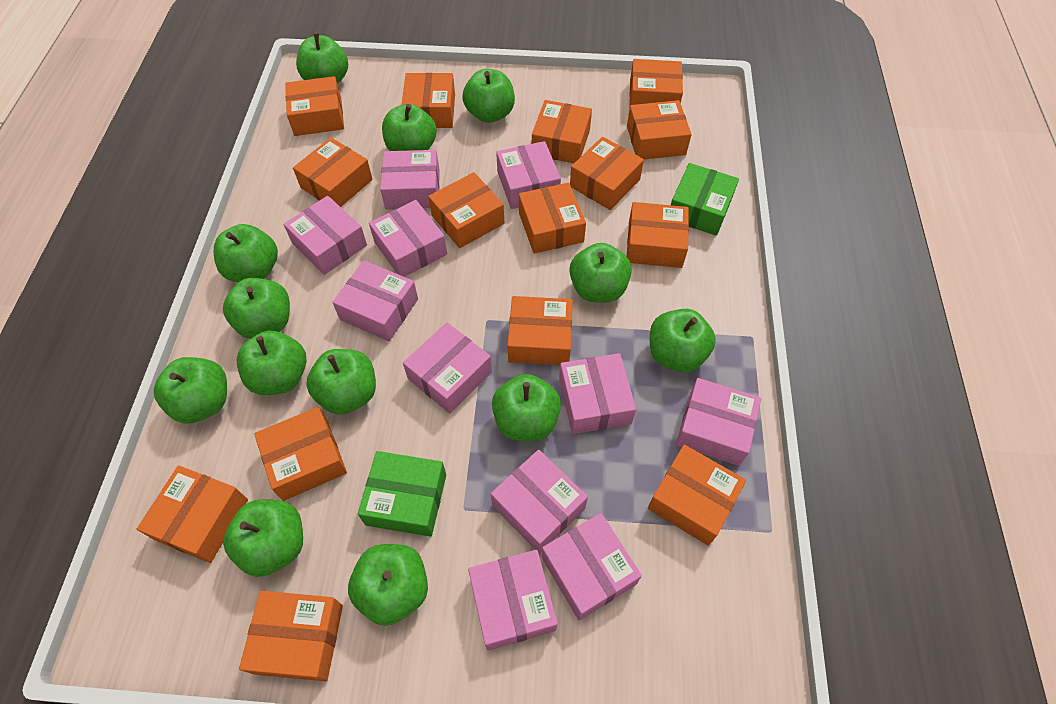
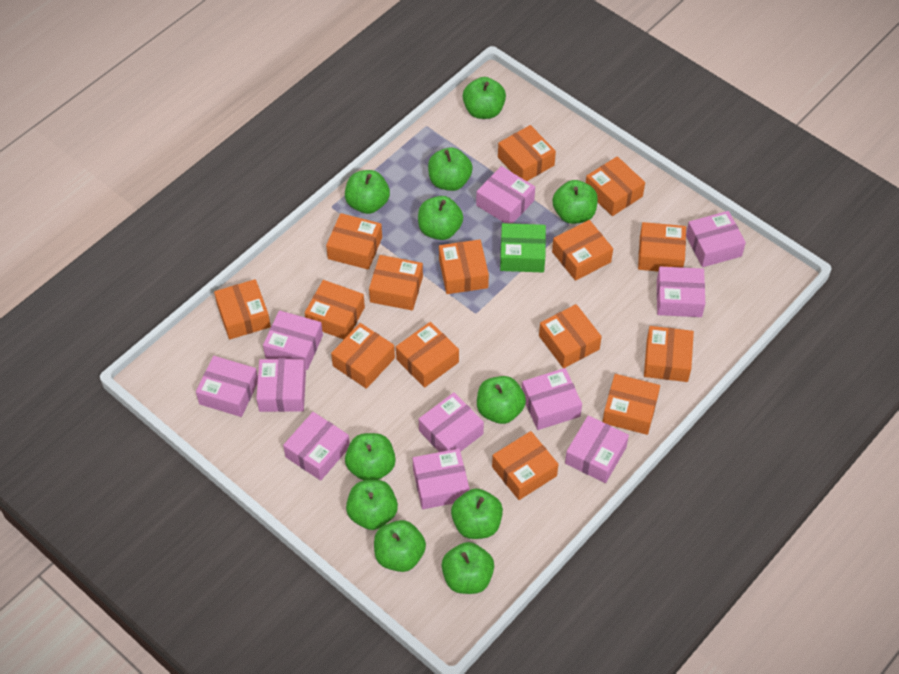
green apple: 13 -> 11
green box: 2 -> 1

